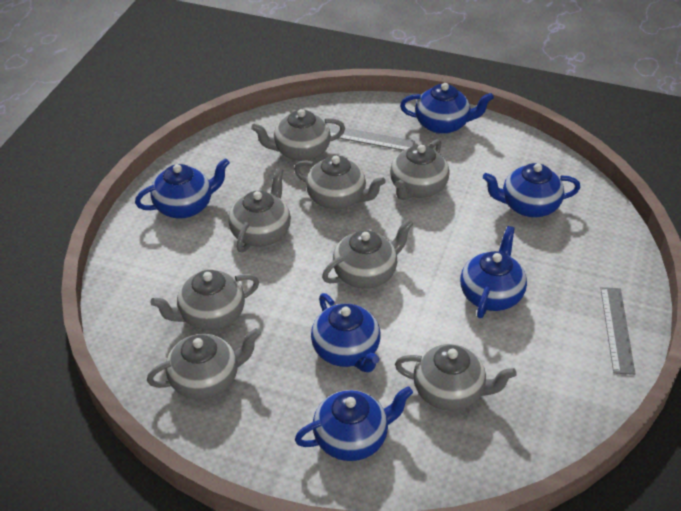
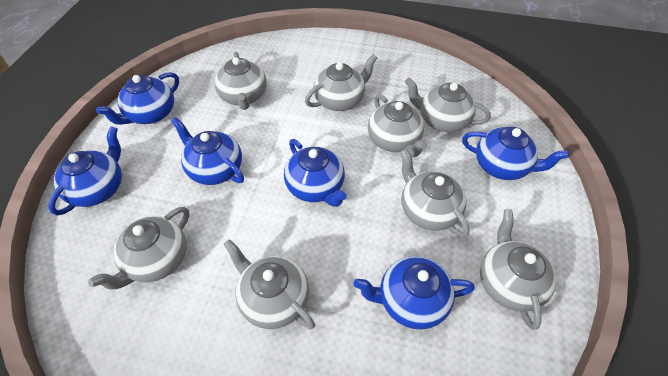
grey ruler: 2 -> 0

